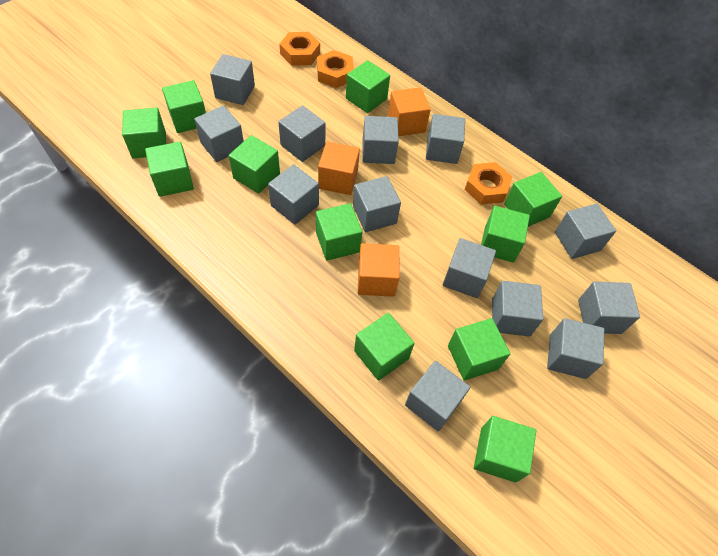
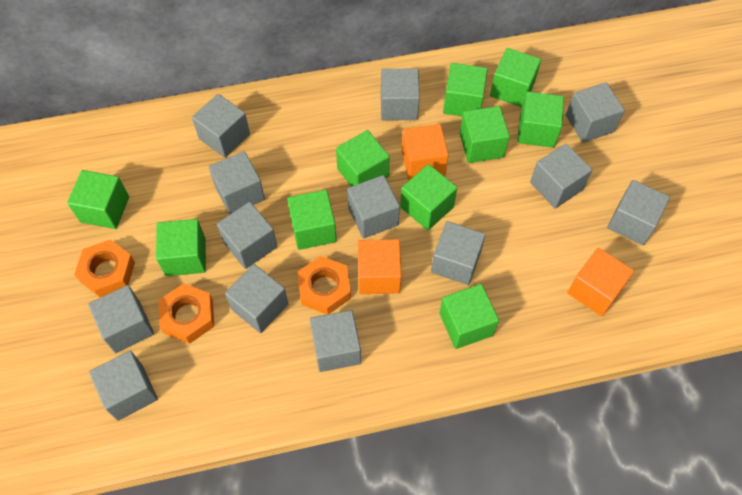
green cube: 11 -> 10

